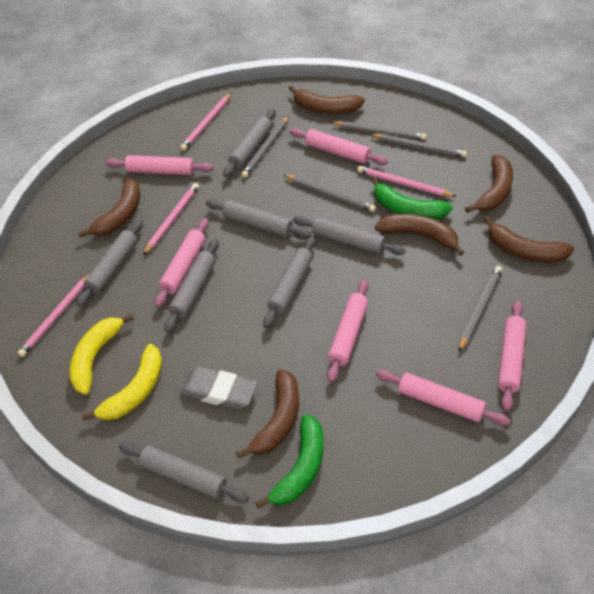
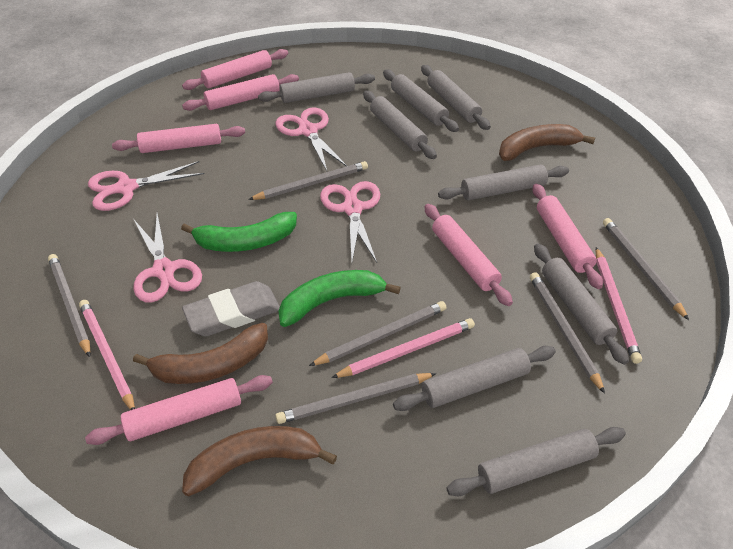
brown banana: 6 -> 3
grey pencil: 5 -> 6
grey rolling pin: 7 -> 8
pink pencil: 4 -> 3
pink scissors: 0 -> 4
yellow banana: 2 -> 0

